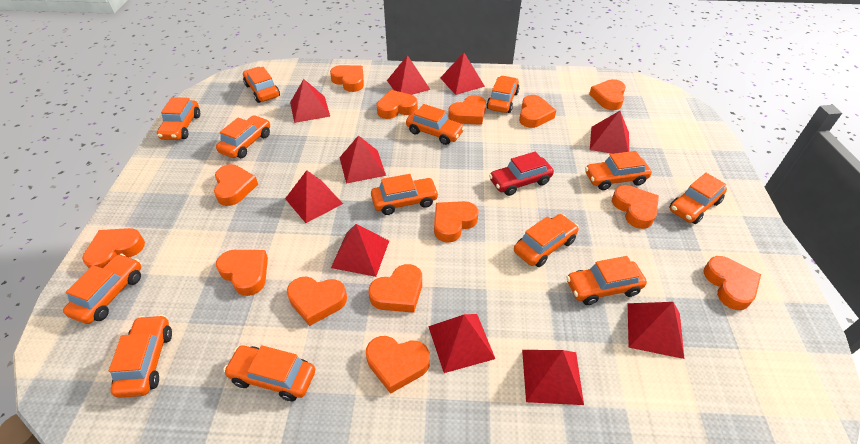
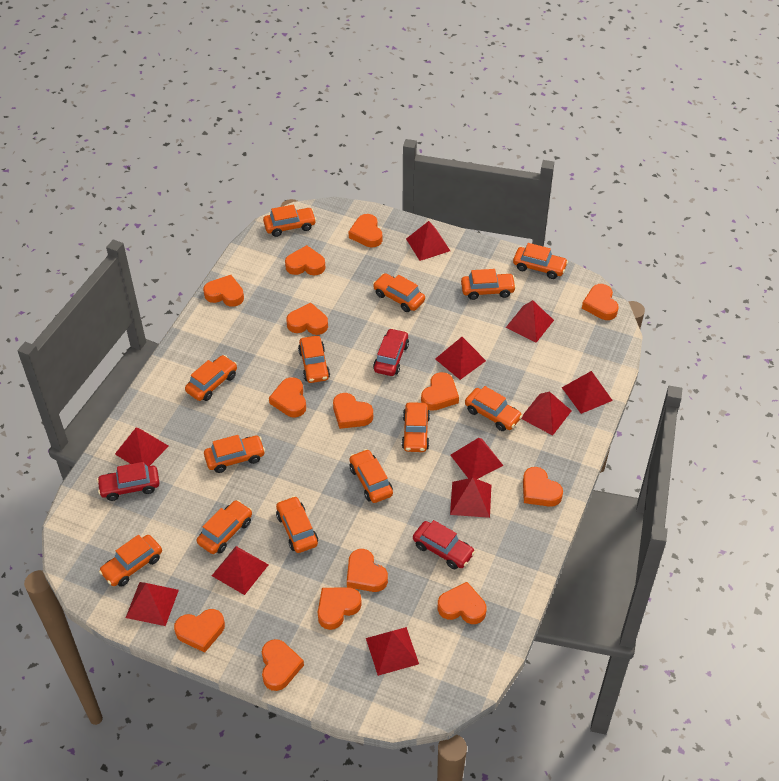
red car: 1 -> 3
red pyramid: 10 -> 11

